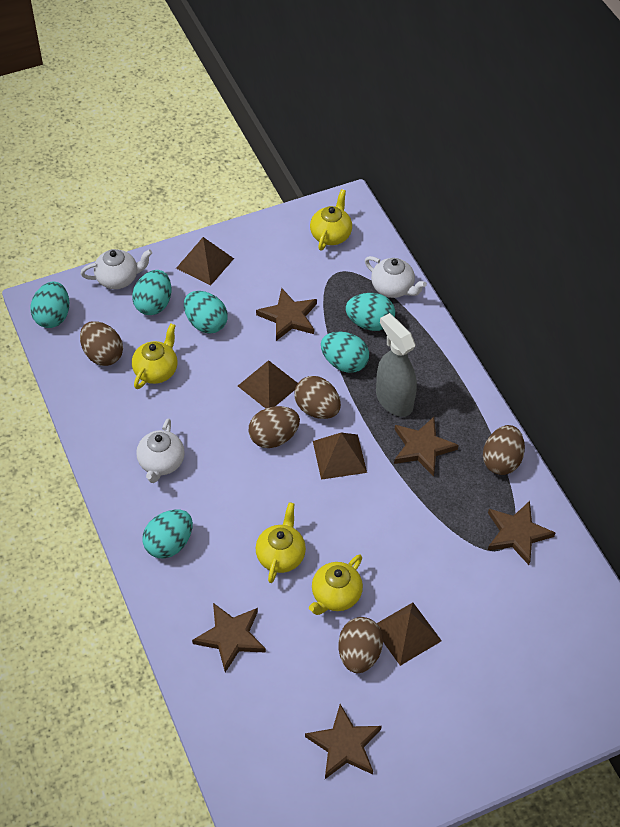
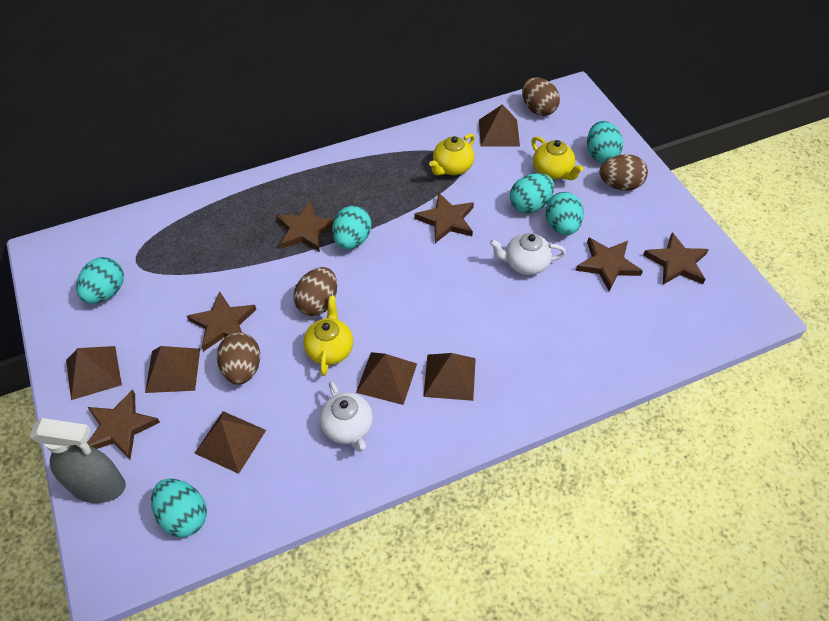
brown egg: 5 -> 4
brown pyramid: 4 -> 6
brown star: 5 -> 6
white teapot: 3 -> 2
yellow teapot: 4 -> 3

